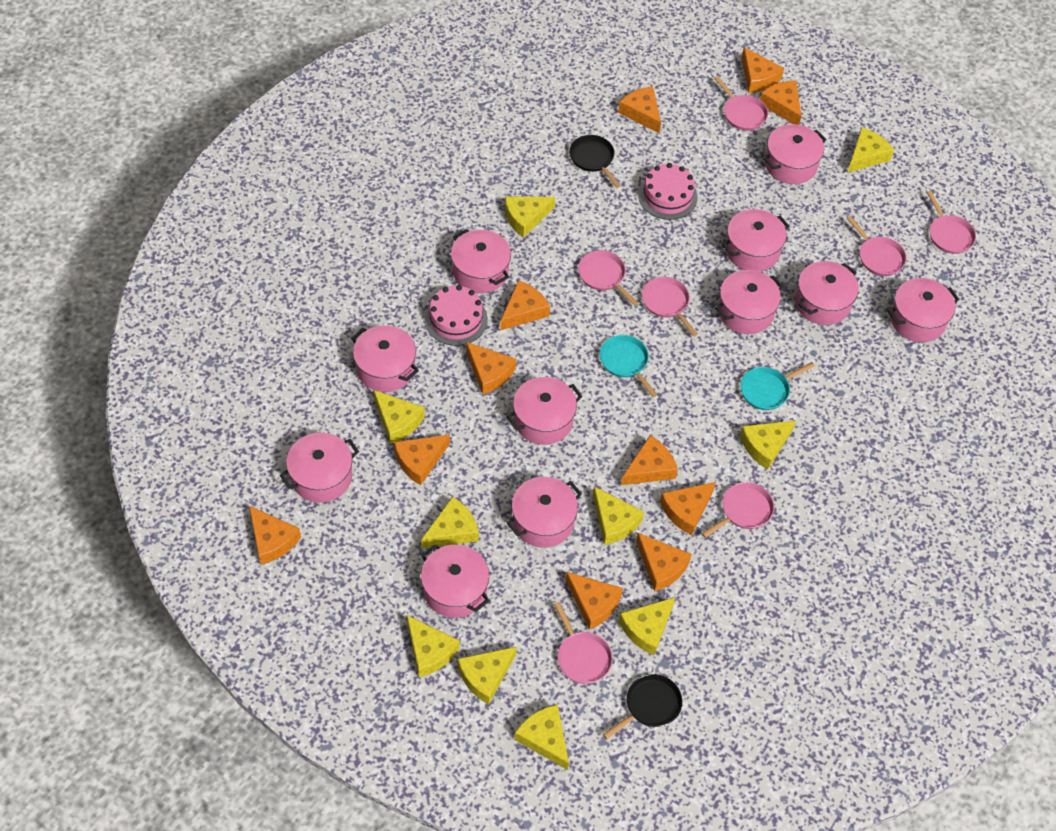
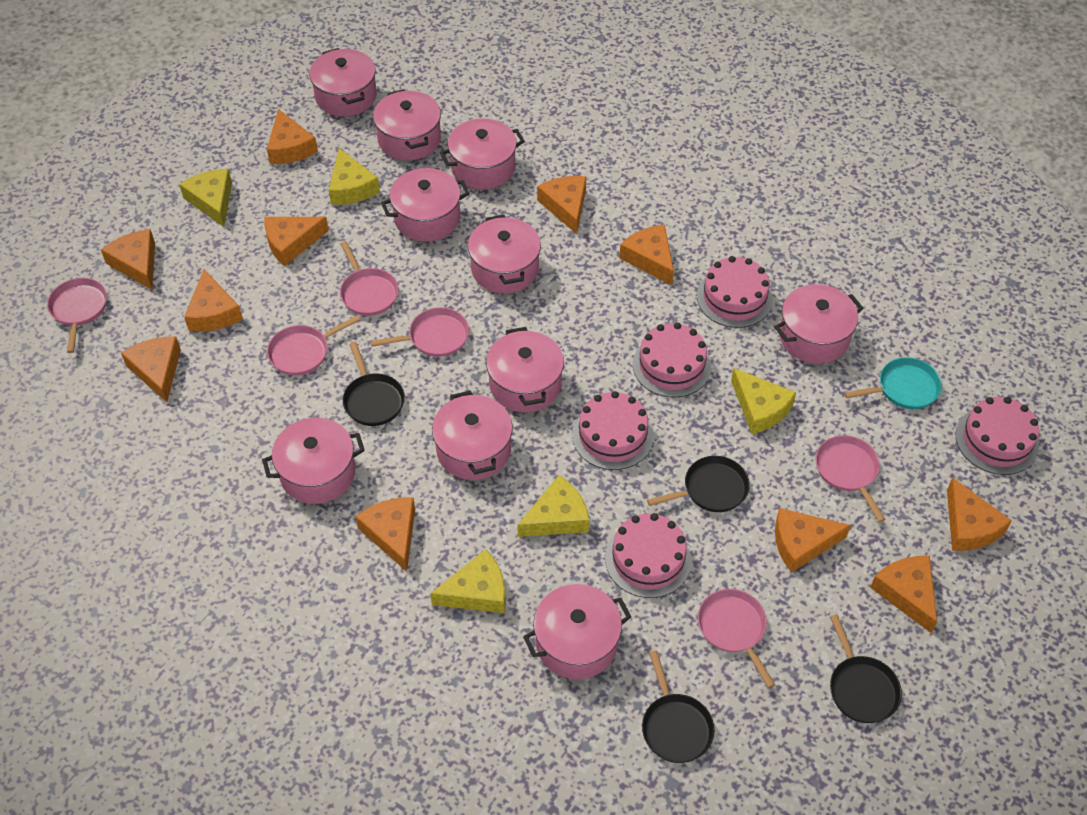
black pan: 2 -> 4
pink cake: 2 -> 5
pink pan: 7 -> 6
pink pot: 11 -> 10
turquoise pan: 2 -> 1
yellow cheese: 10 -> 5

